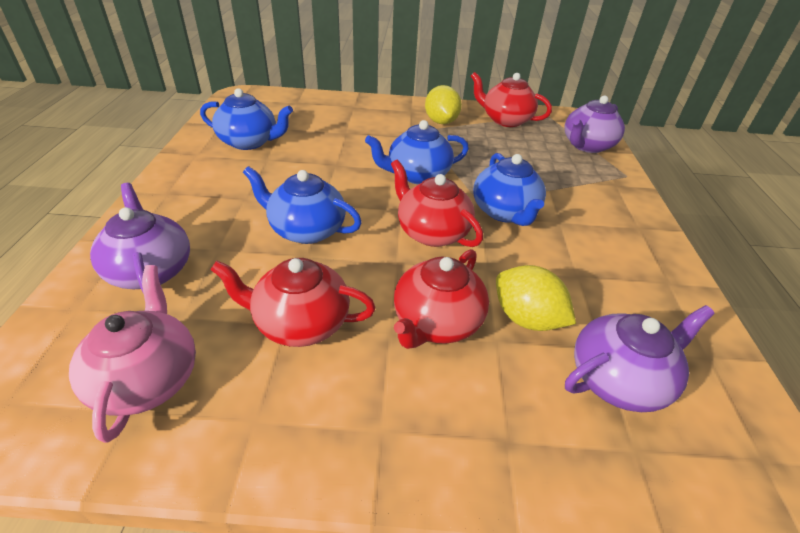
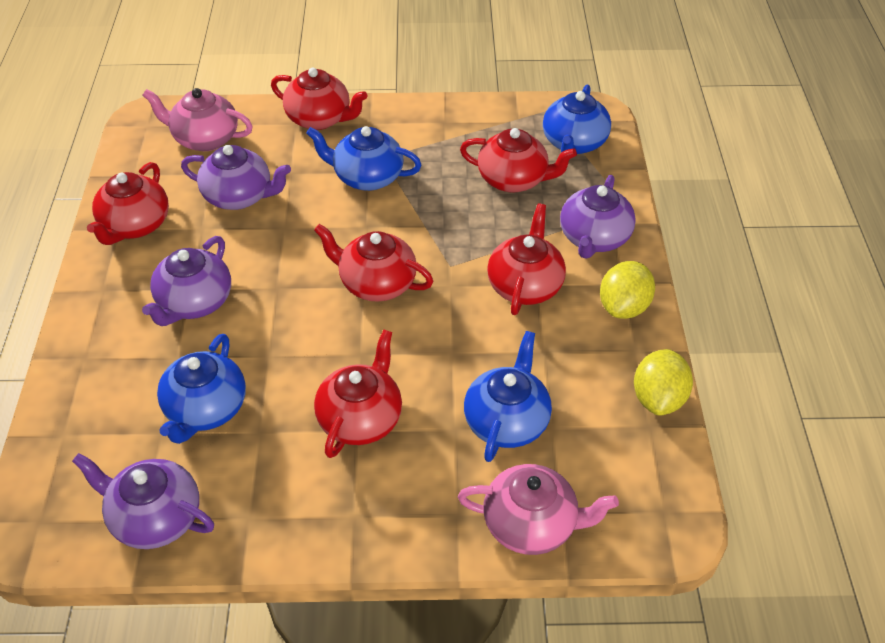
pink teapot: 1 -> 2
purple teapot: 3 -> 4
red teapot: 4 -> 6

